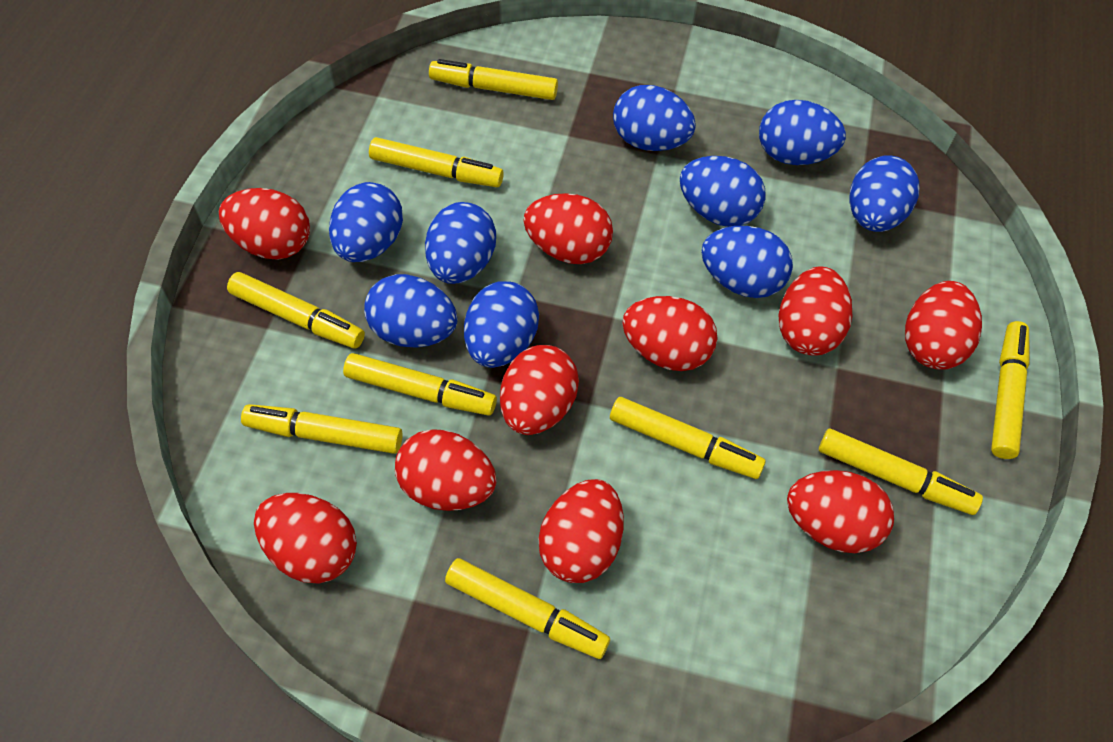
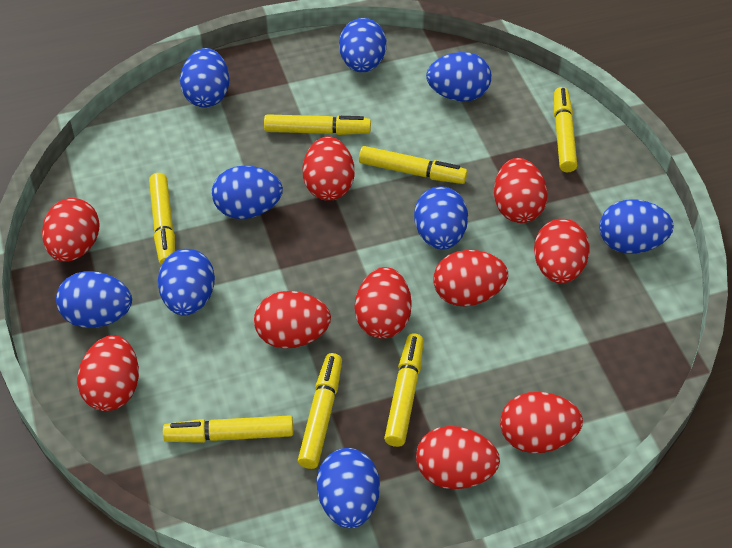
yellow marker: 9 -> 7

